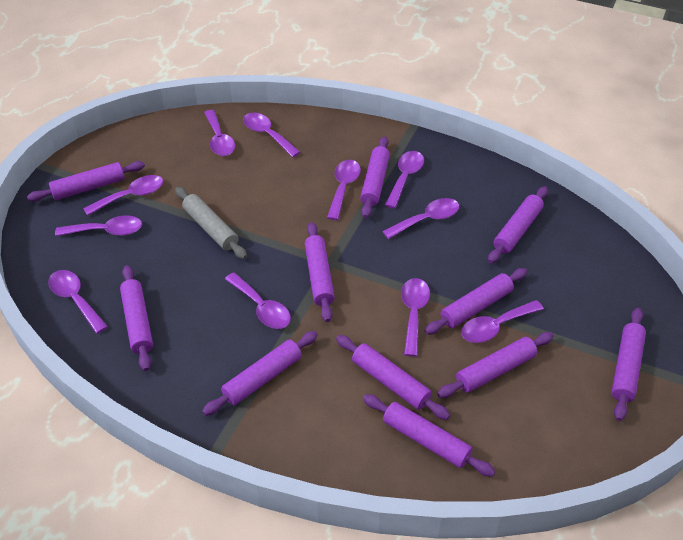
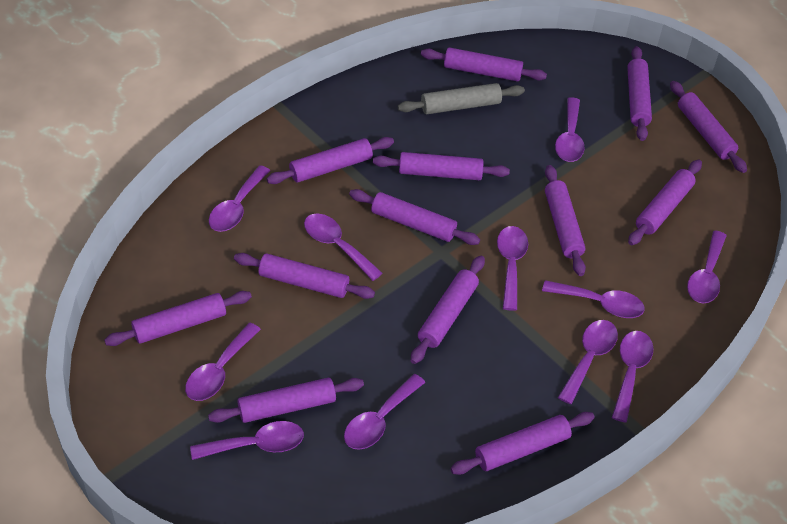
purple rolling pin: 11 -> 13

